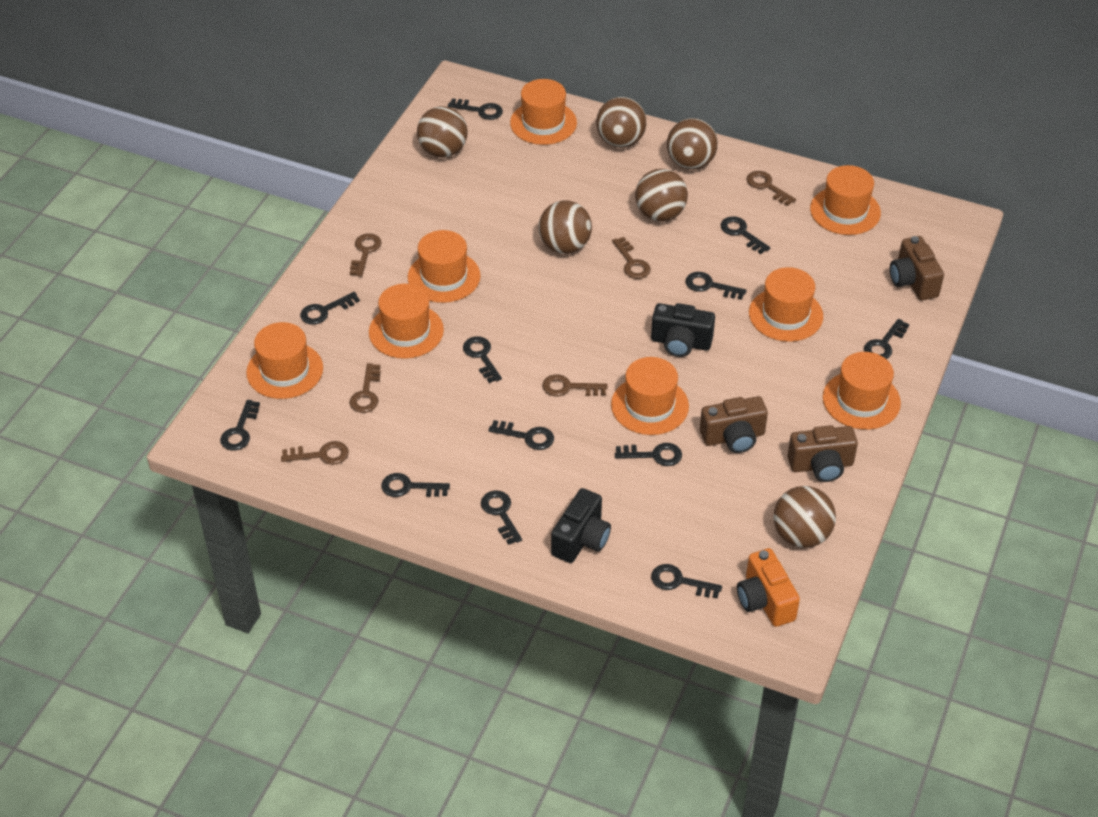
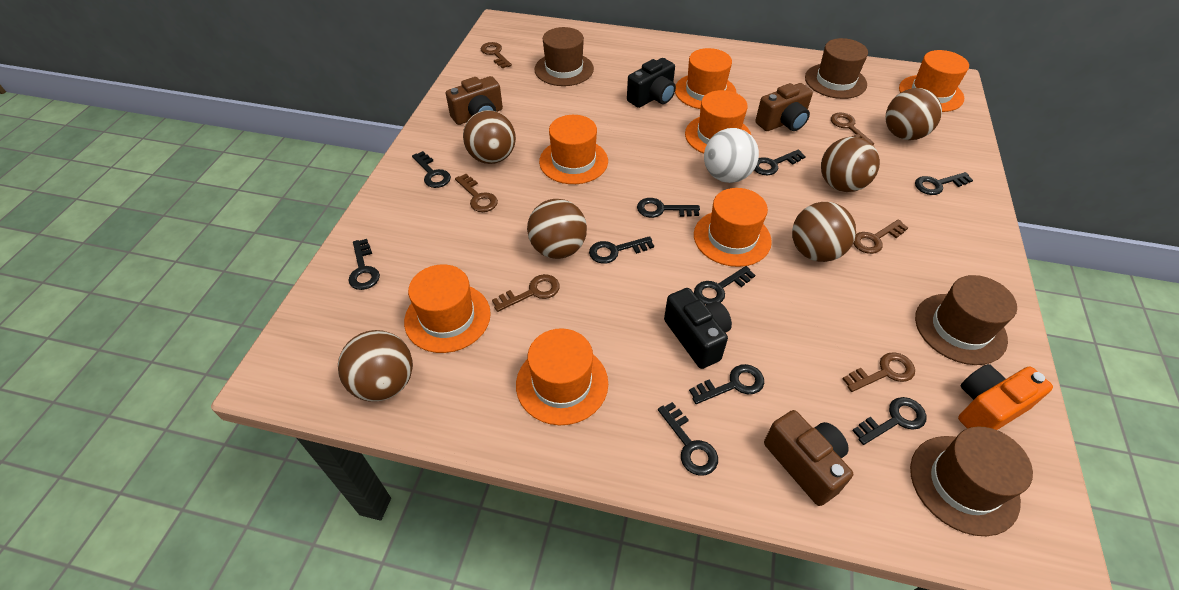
black key: 12 -> 10
brown hat: 0 -> 4
orange hat: 8 -> 7
white ball: 0 -> 1

